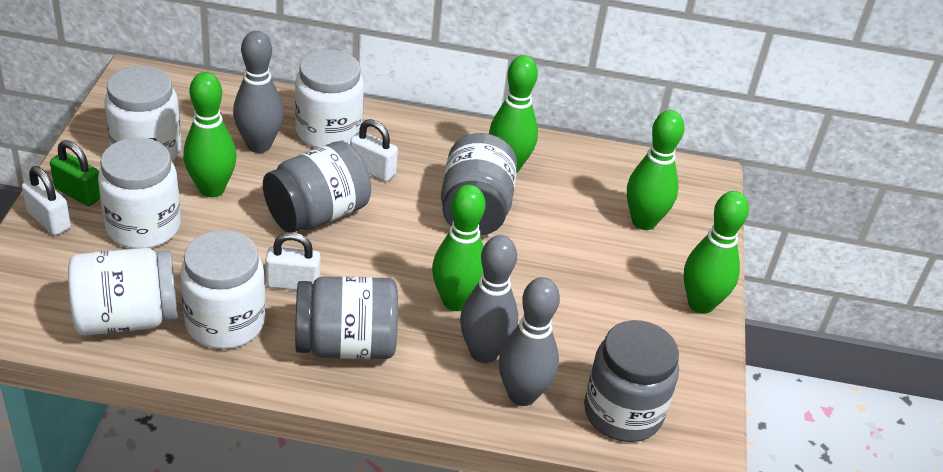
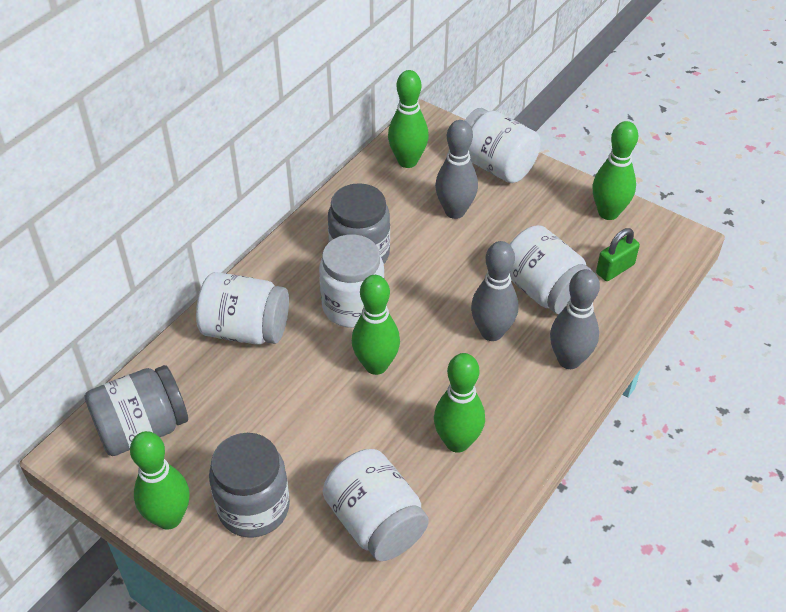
grey jar: 4 -> 3
white padlock: 3 -> 0

